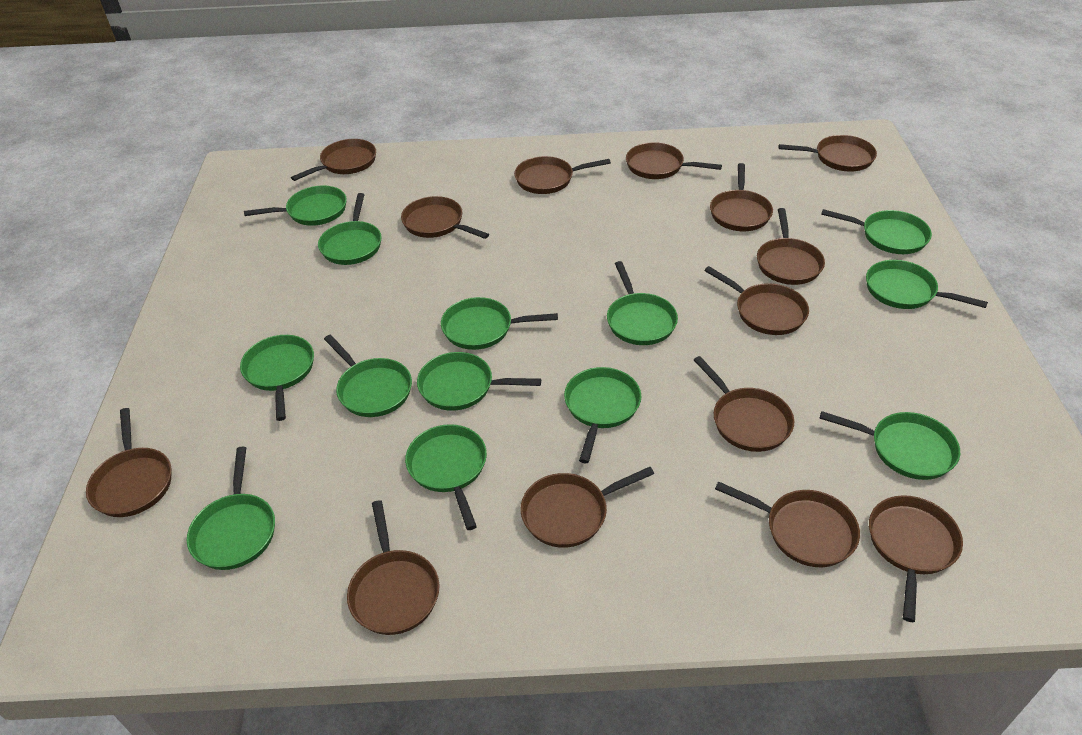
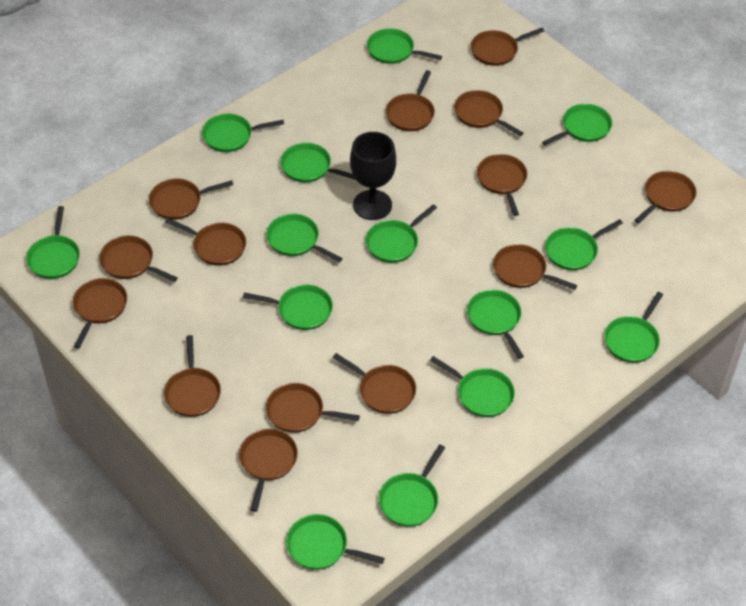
black goblet: 0 -> 1
green pan: 13 -> 14

